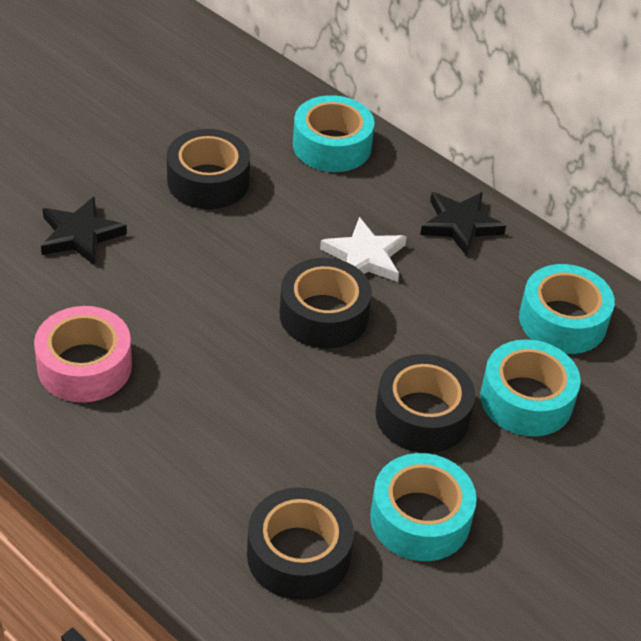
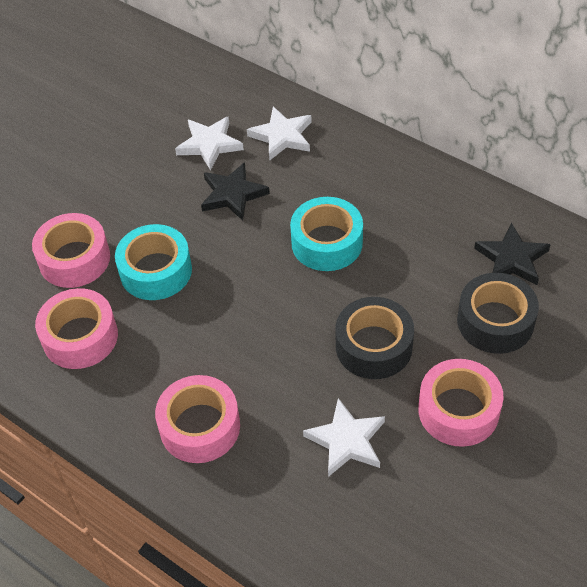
black tape: 4 -> 2
pink tape: 1 -> 4
turquoise tape: 4 -> 2
white star: 1 -> 3

